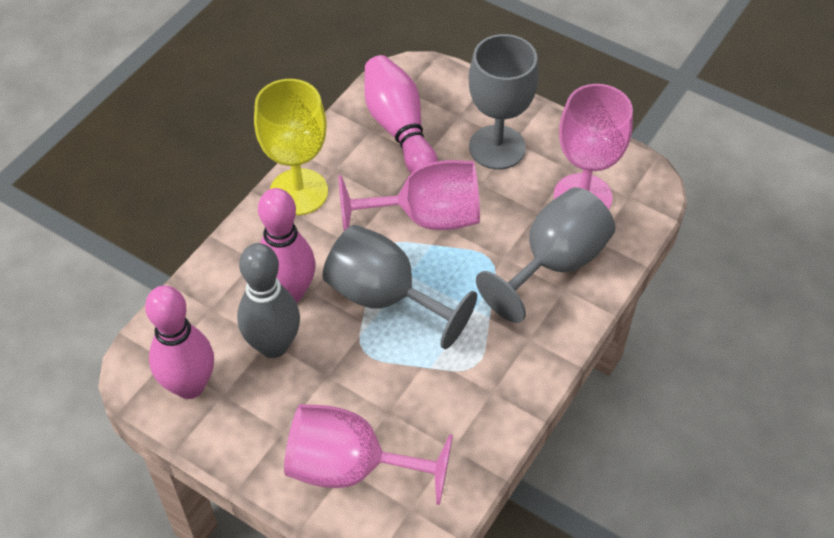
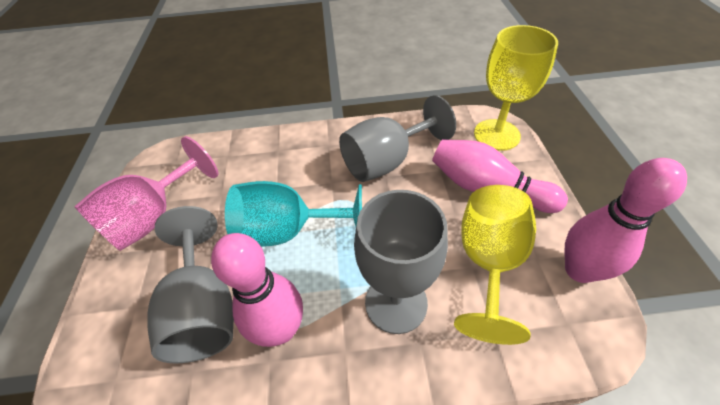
grey bowling pin: 1 -> 0
pink goblet: 3 -> 1
turquoise goblet: 0 -> 1
yellow goblet: 1 -> 2

